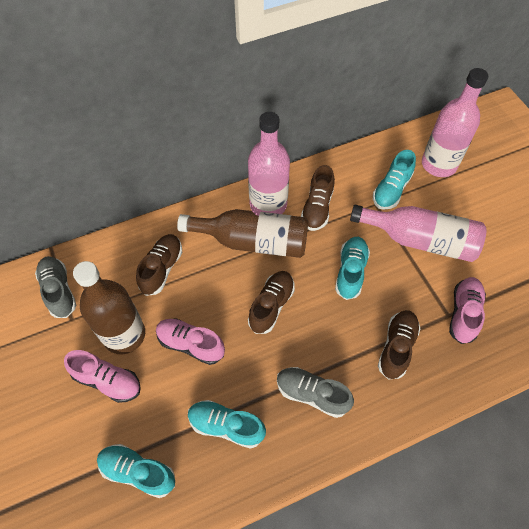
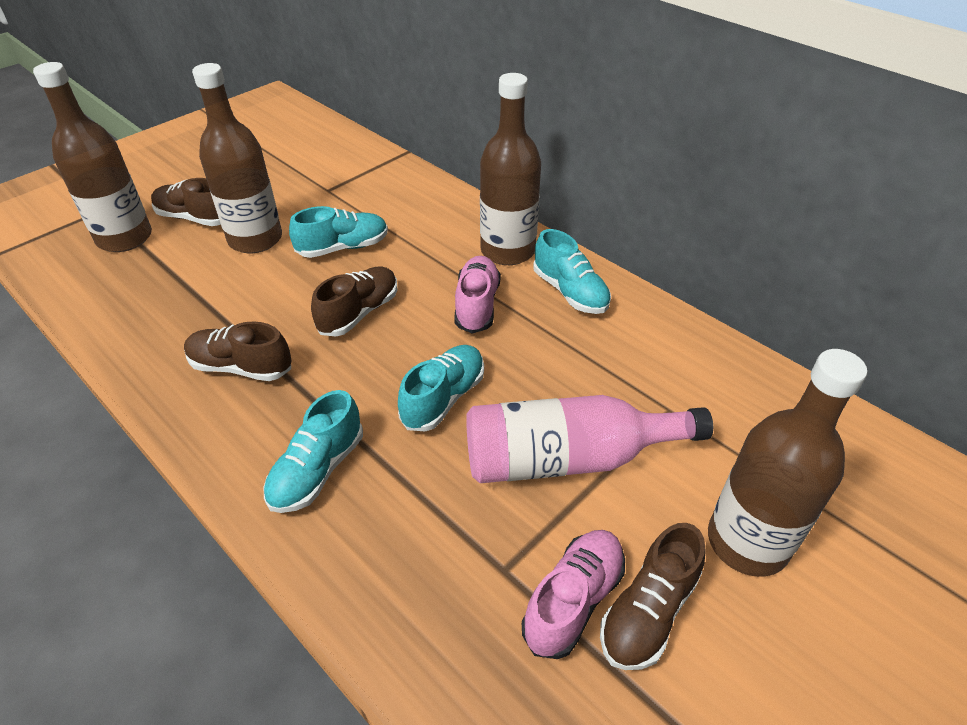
brown bottle: 2 -> 4
grey shoe: 2 -> 0
pink bottle: 3 -> 1
pink shoe: 3 -> 2

